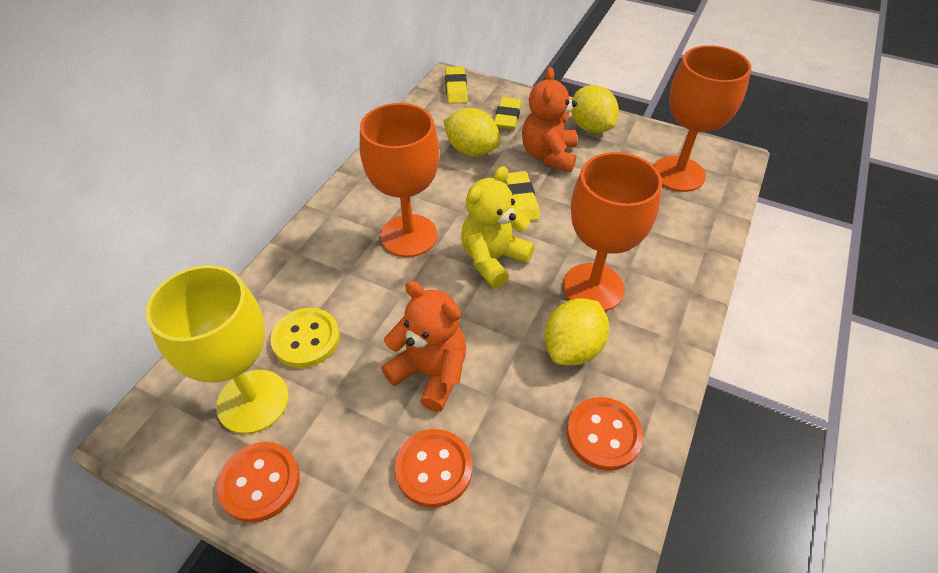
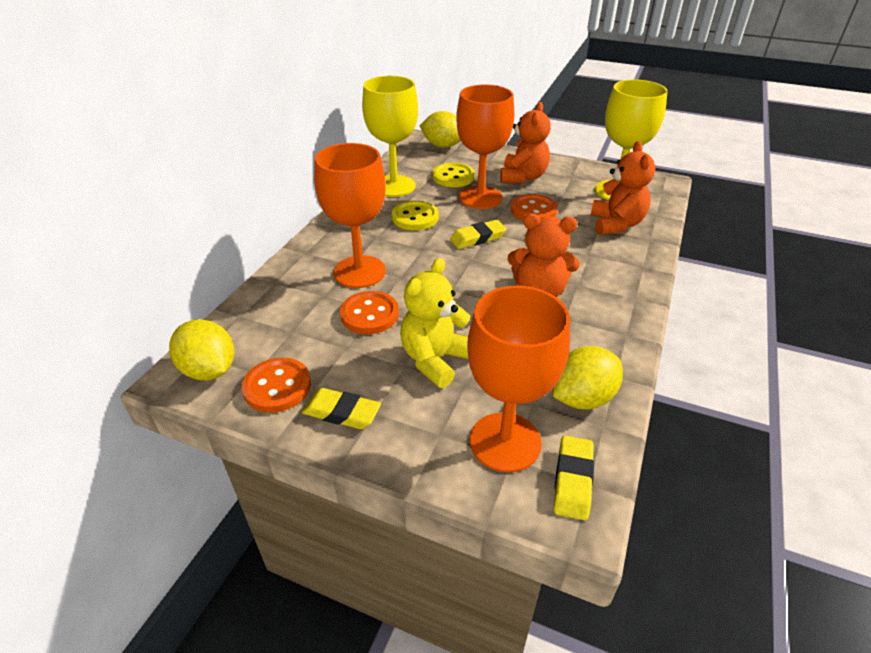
orange teddy bear: 2 -> 3
yellow button: 1 -> 2
yellow goblet: 1 -> 2

